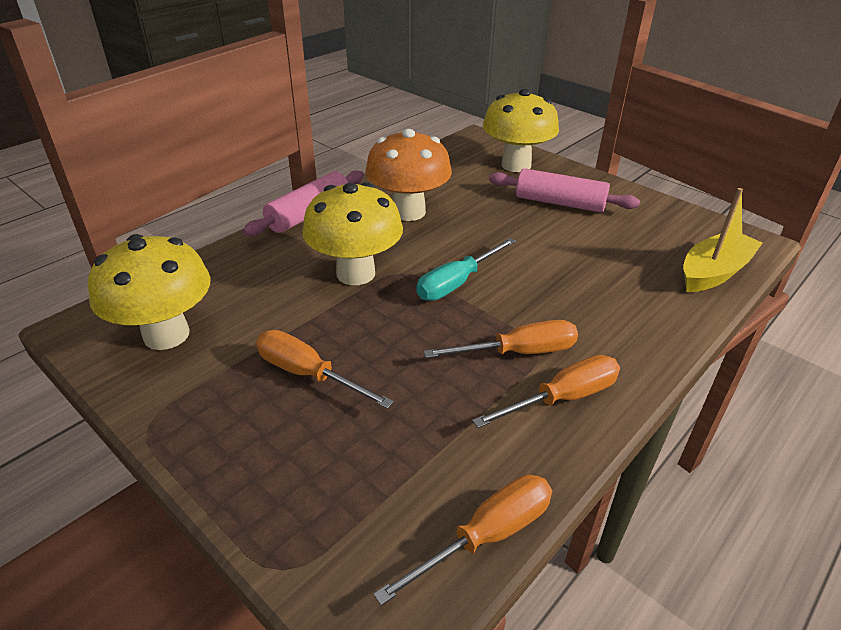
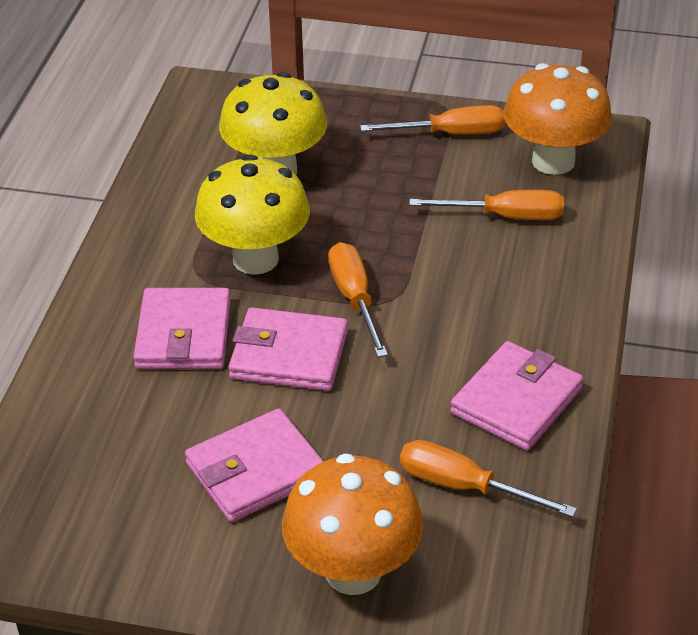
orange mushroom: 1 -> 2
pink rolling pin: 2 -> 0
pink wallet: 0 -> 4
turquoise screwdriver: 1 -> 0
yellow boat: 1 -> 0
yellow mushroom: 3 -> 2

